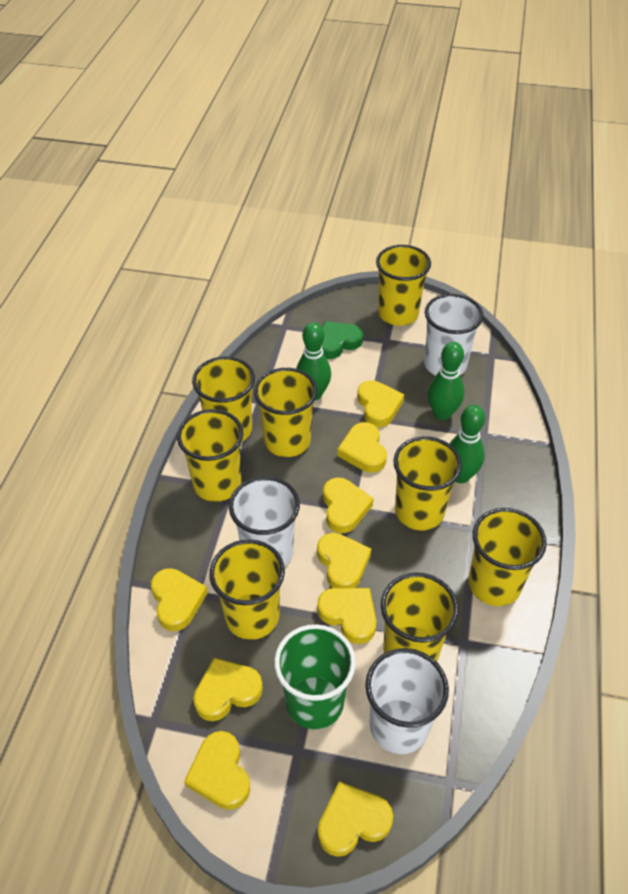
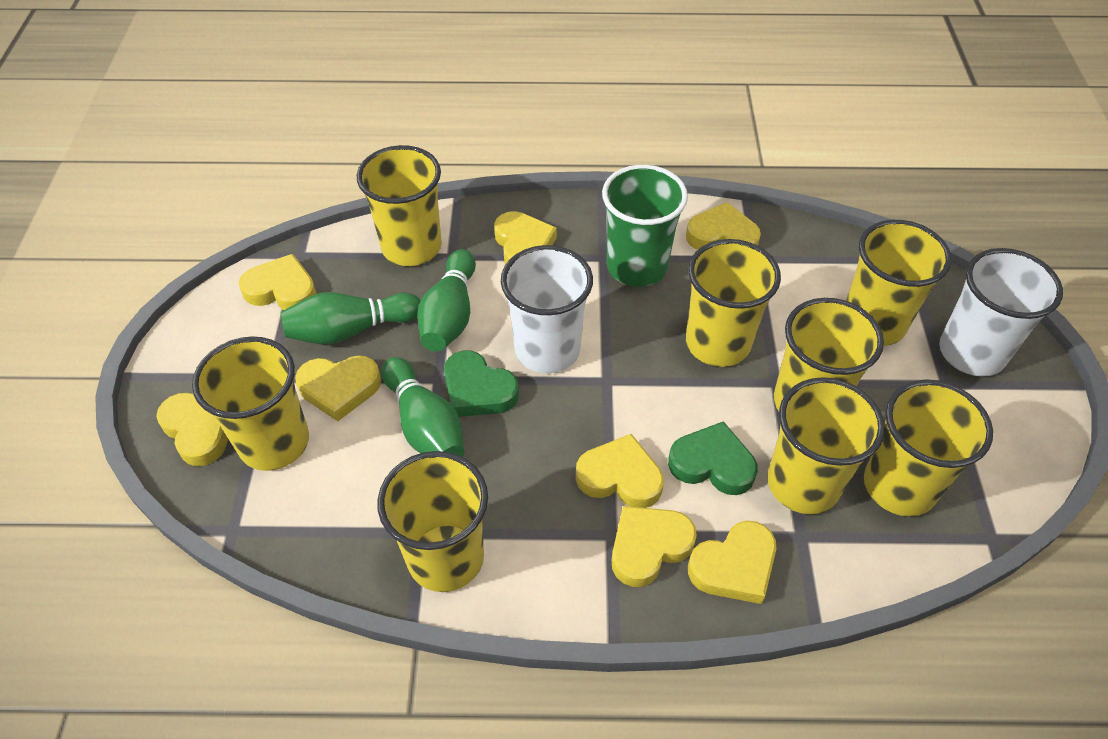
green heart: 1 -> 2
white cup: 3 -> 2
yellow heart: 9 -> 8

